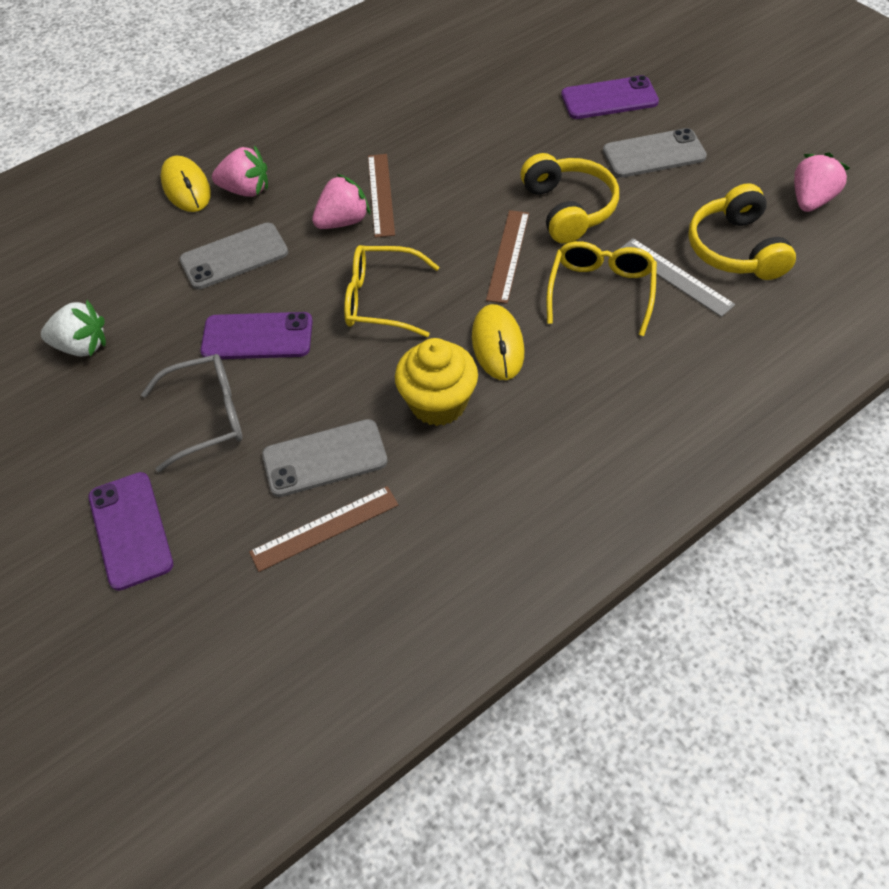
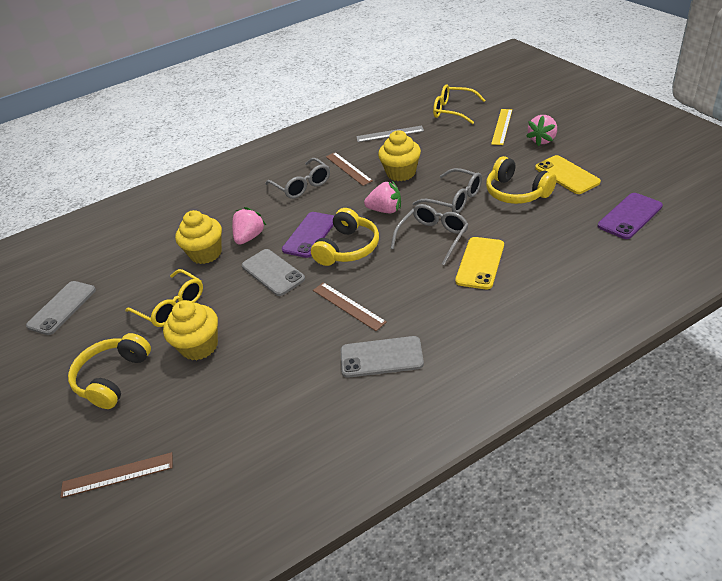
grey glasses: 1 -> 3
purple phone: 3 -> 2
white strawberry: 1 -> 0
yellow cupcake: 1 -> 3
yellow headphones: 2 -> 3
yellow mouse: 2 -> 0
yellow phone: 0 -> 2
yellow ruler: 0 -> 1

